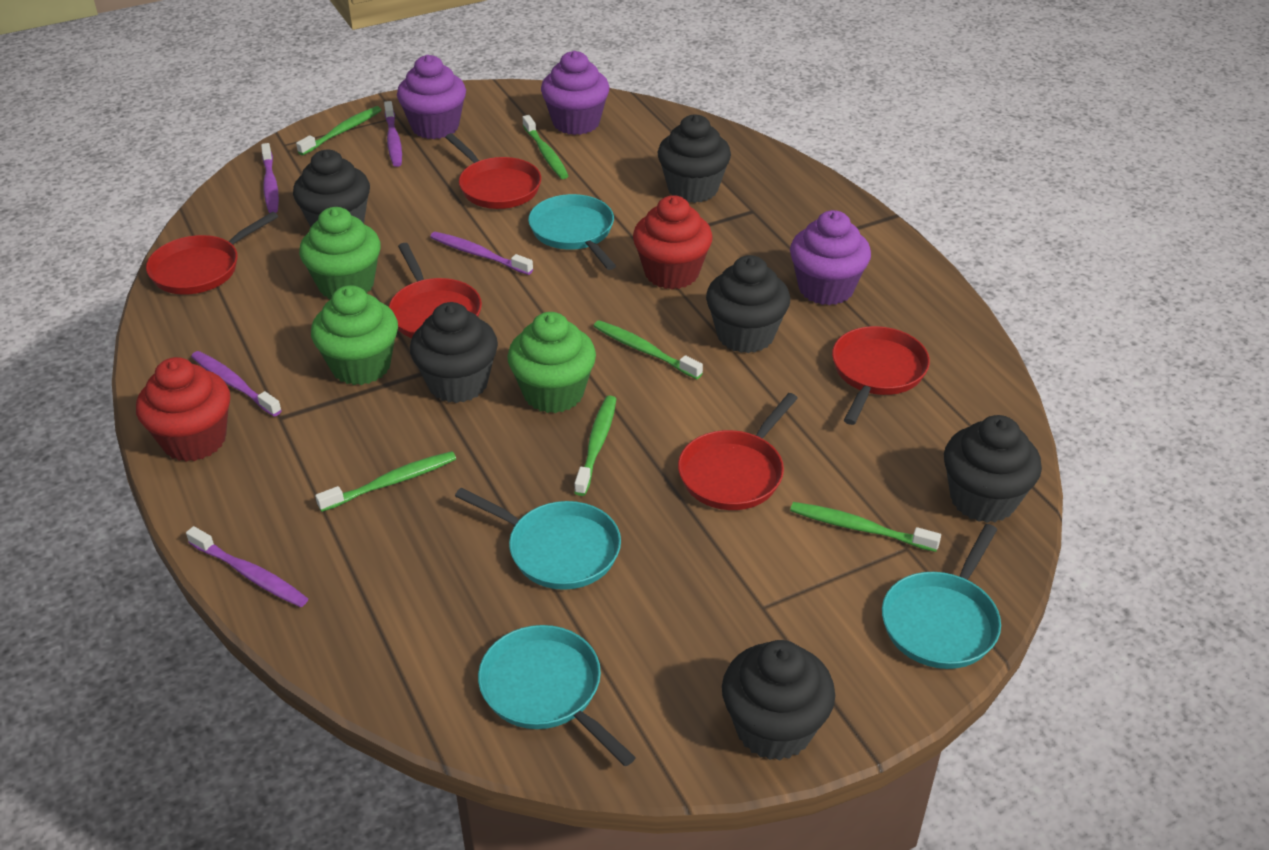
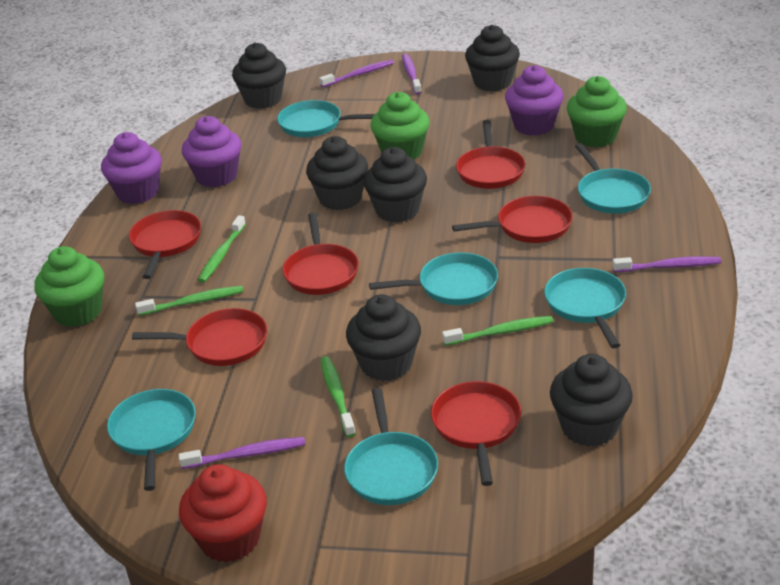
green toothbrush: 6 -> 4
purple toothbrush: 5 -> 4
red cupcake: 2 -> 1
red pan: 5 -> 6
turquoise pan: 4 -> 6

